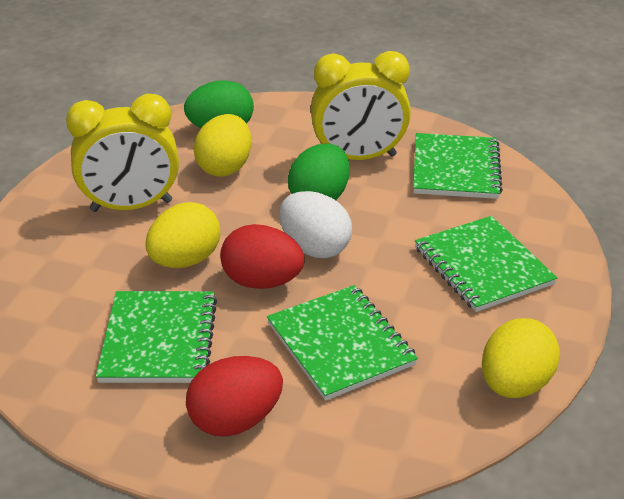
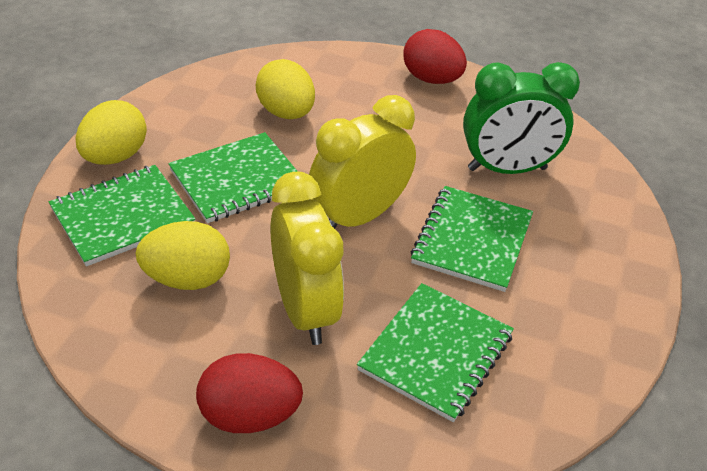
green clock: 0 -> 1
green egg: 2 -> 0
white egg: 1 -> 0

